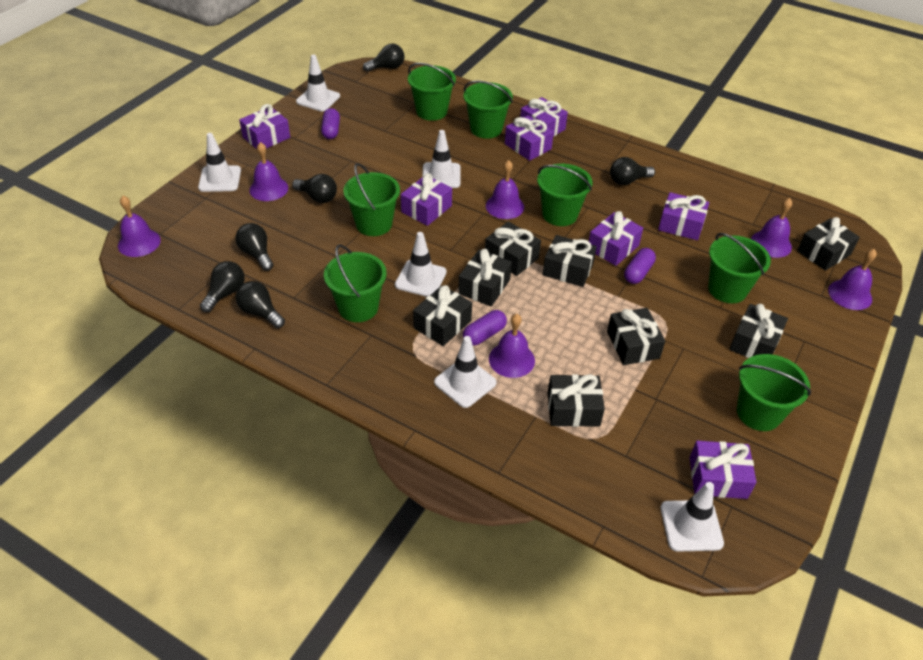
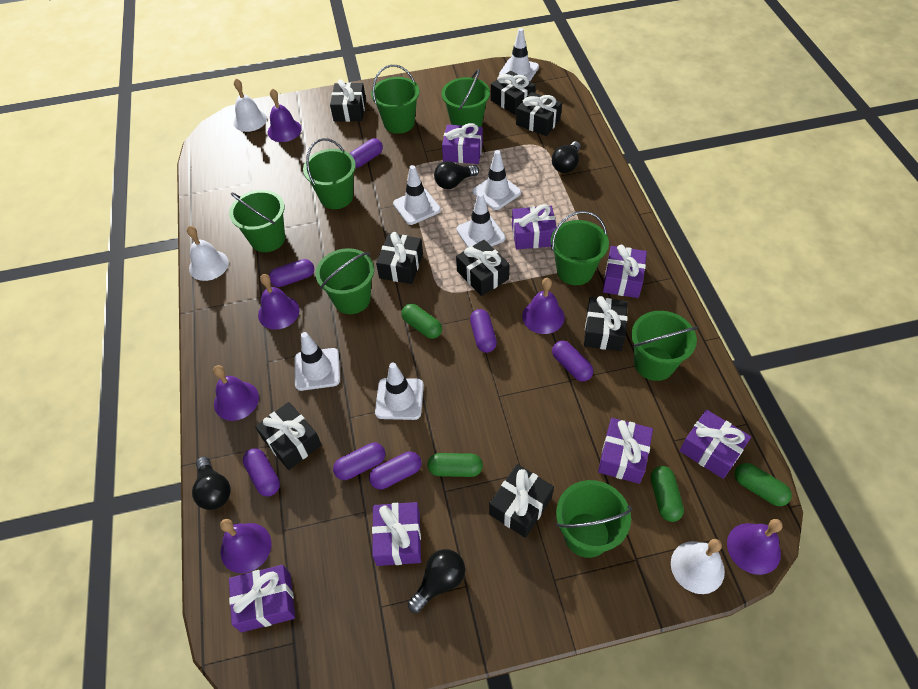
black light bulb: 6 -> 4
green bucket: 7 -> 8
green capsule: 0 -> 4
purple capsule: 3 -> 7
white bell: 0 -> 3

